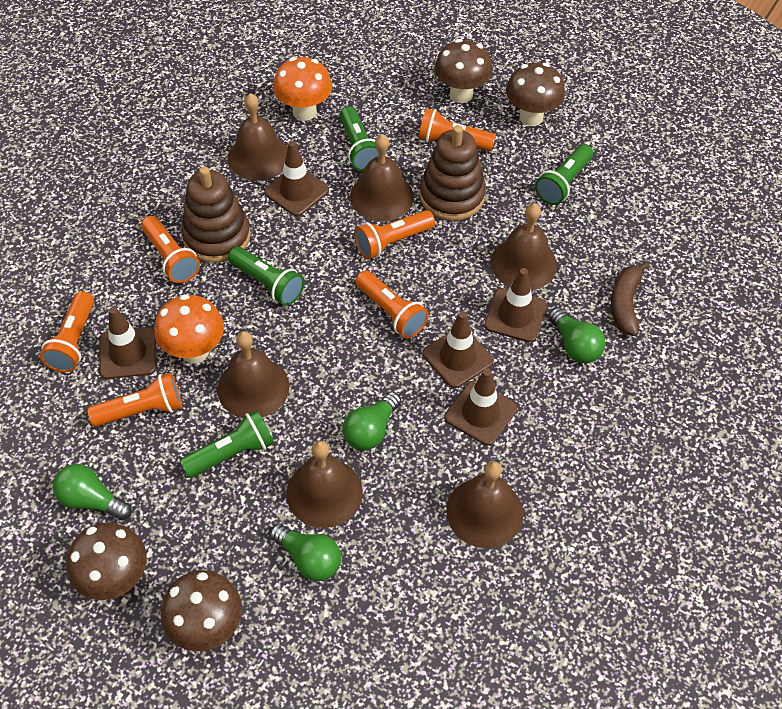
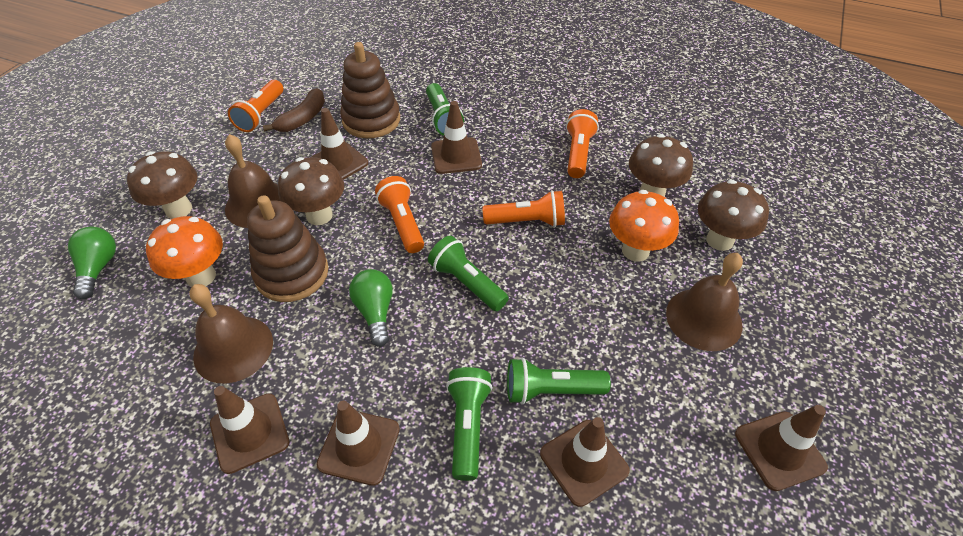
brown bell: 6 -> 3
brown traffic cone: 5 -> 6
green light bulb: 4 -> 2
orange flashlight: 6 -> 4

